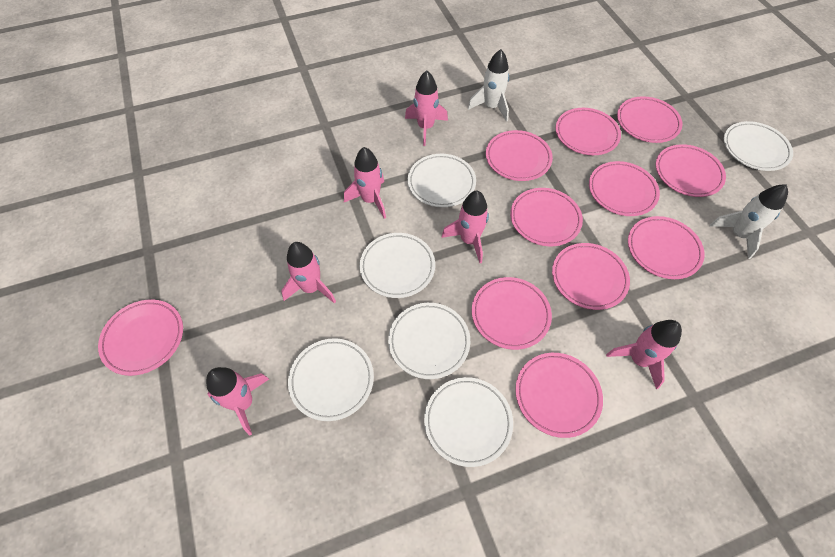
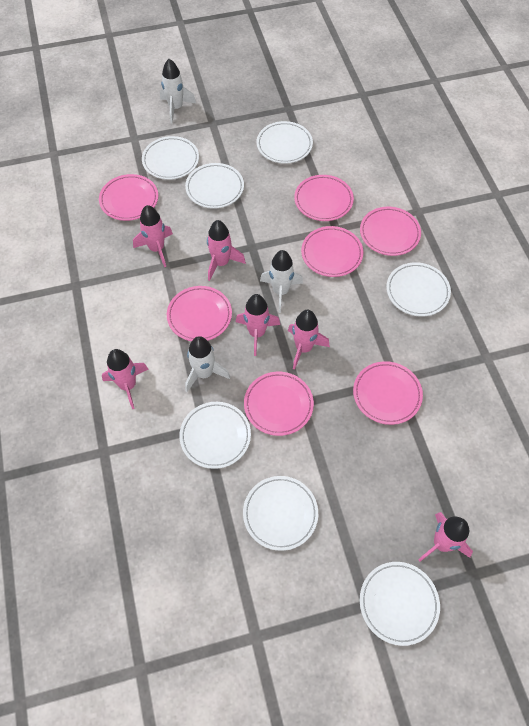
pink plate: 11 -> 7
white plate: 6 -> 7
white rocket: 2 -> 3

